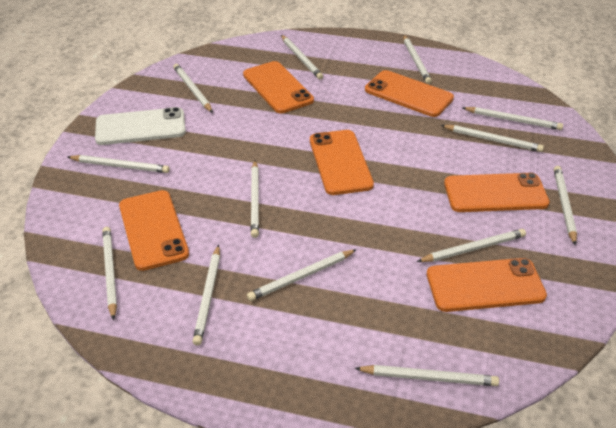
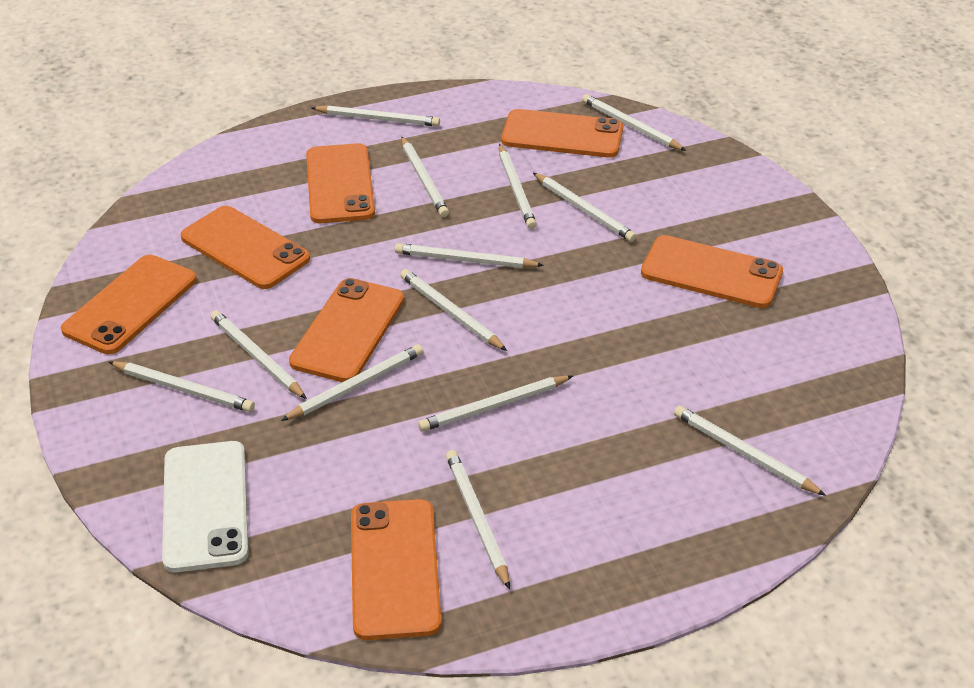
orange phone: 6 -> 7

